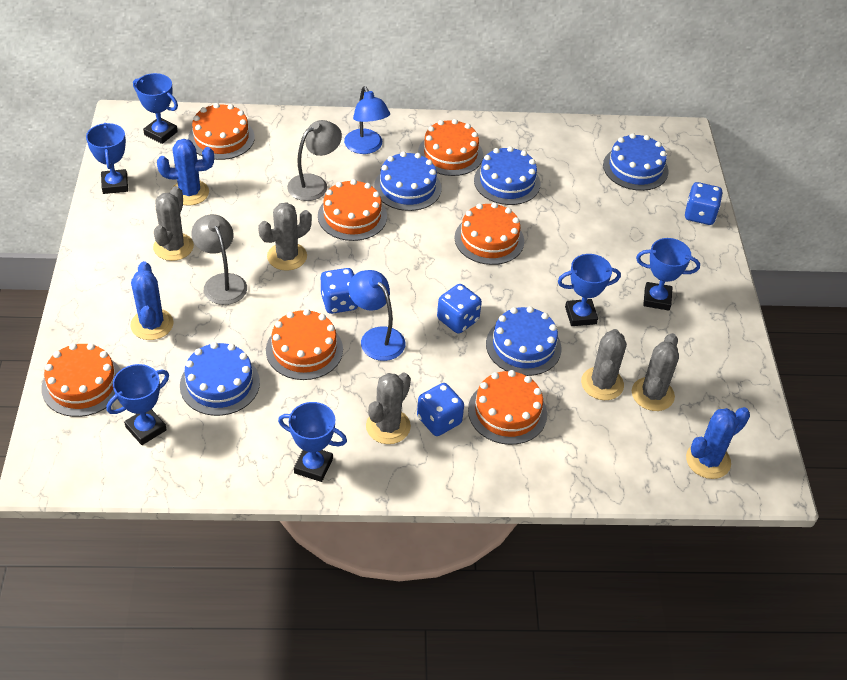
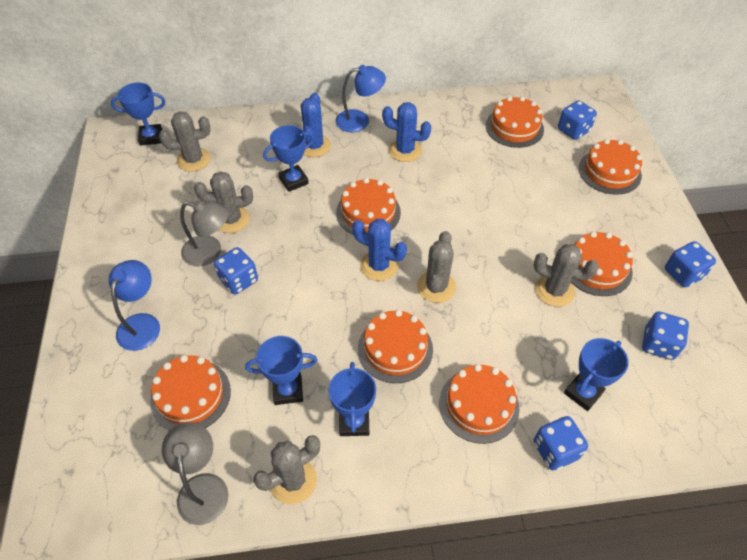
blue cake: 5 -> 0
blue dice: 4 -> 5
blue trophy: 6 -> 5

